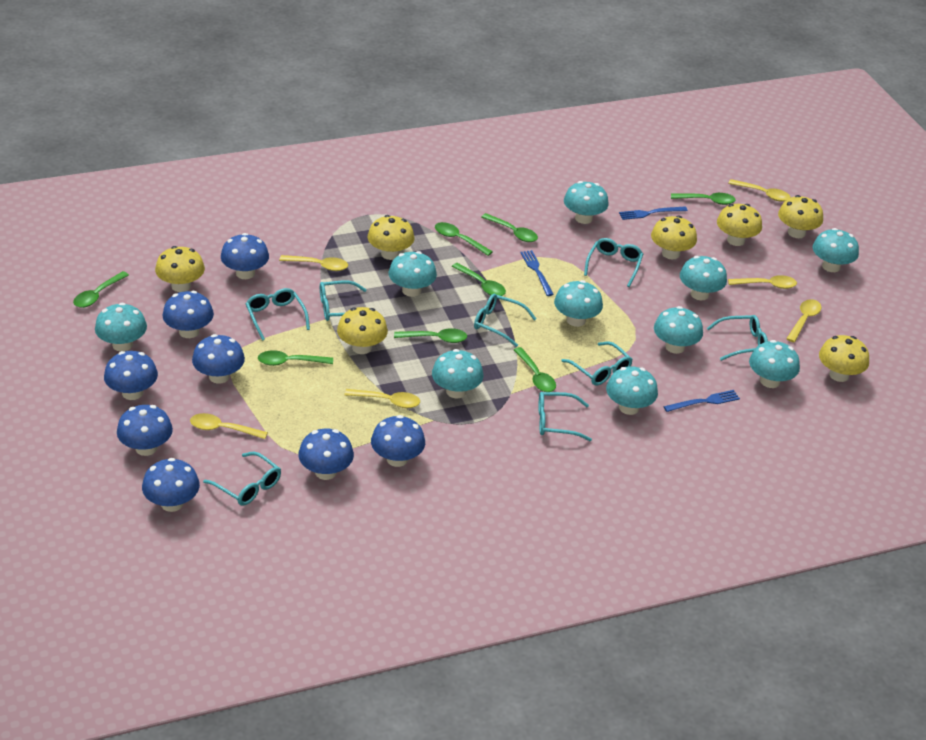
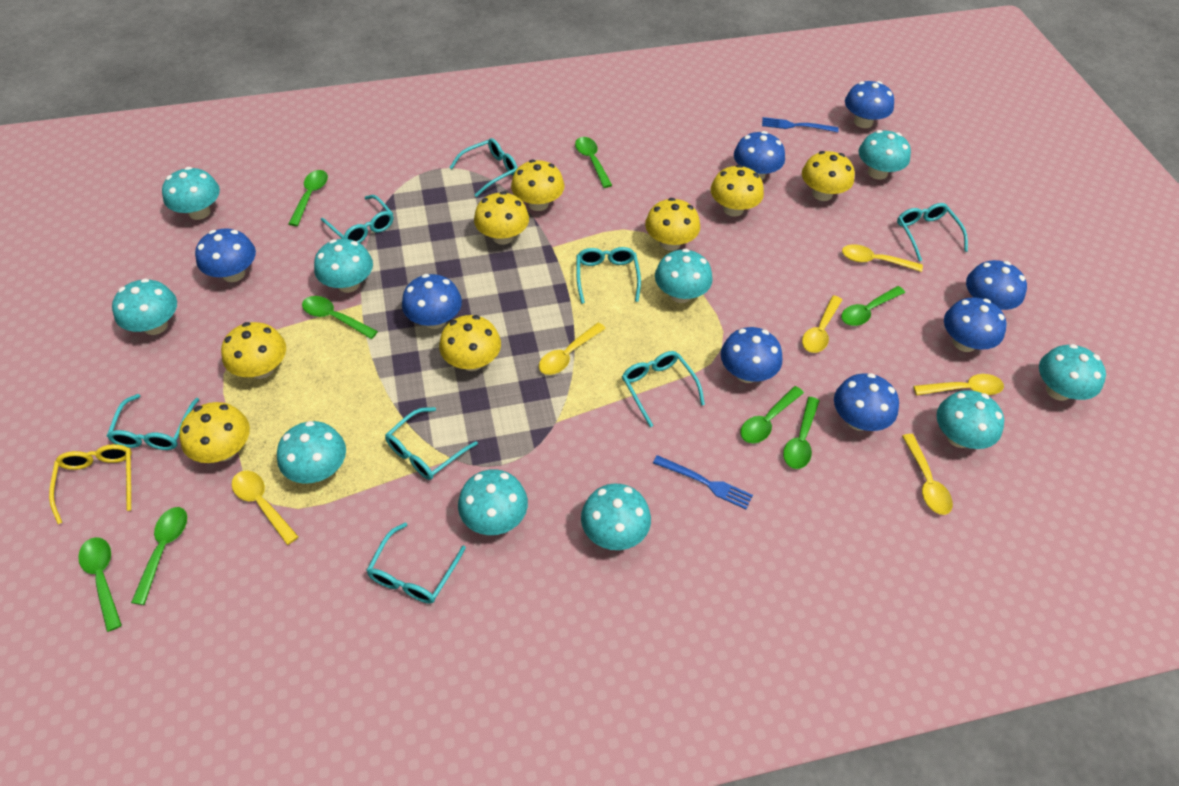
blue fork: 3 -> 2
yellow glasses: 0 -> 1
yellow mushroom: 7 -> 8

